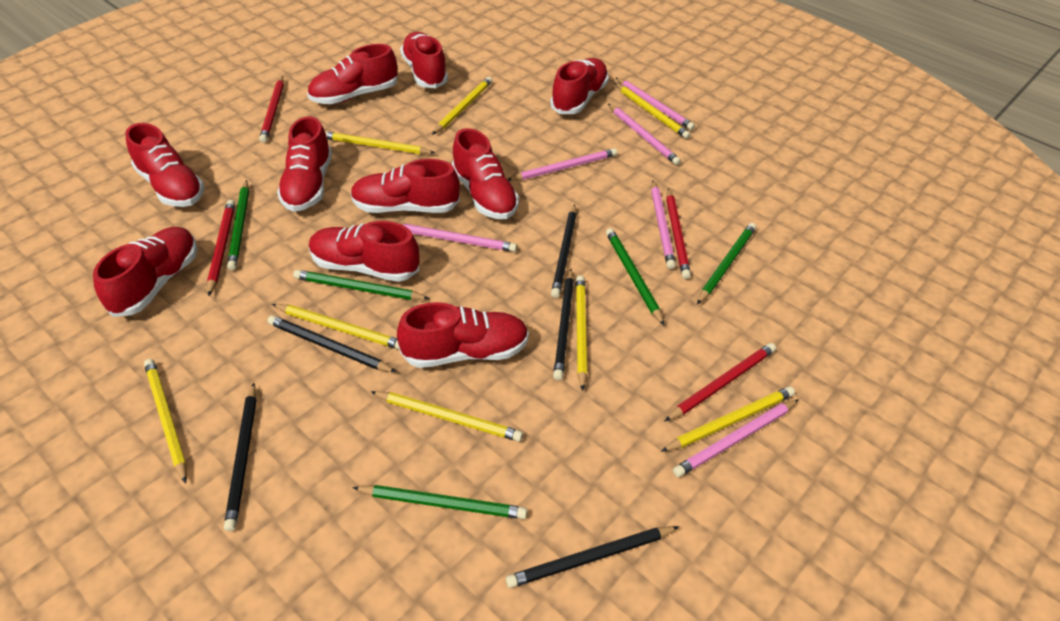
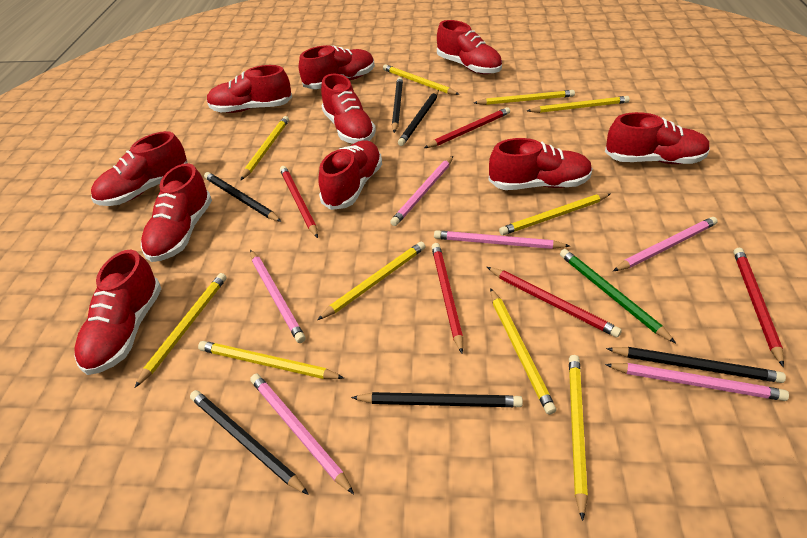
black pencil: 5 -> 6
green pencil: 5 -> 1
red pencil: 4 -> 5
yellow pencil: 8 -> 10

